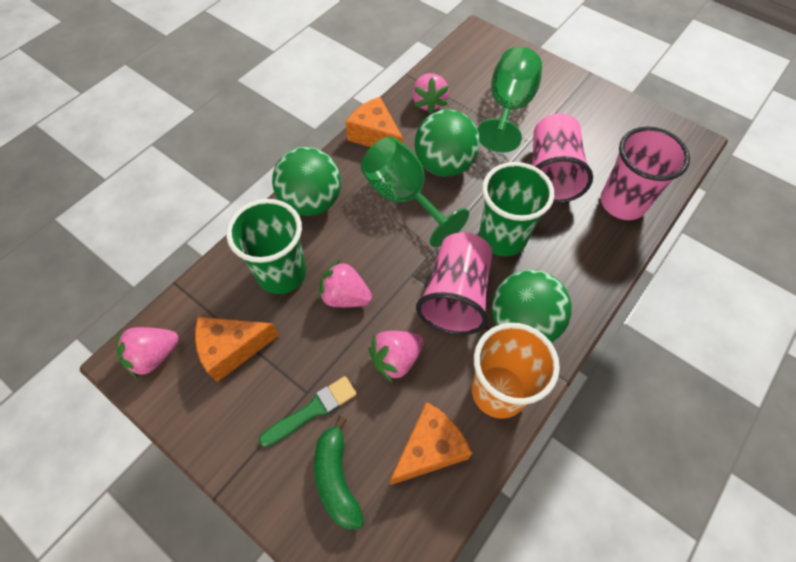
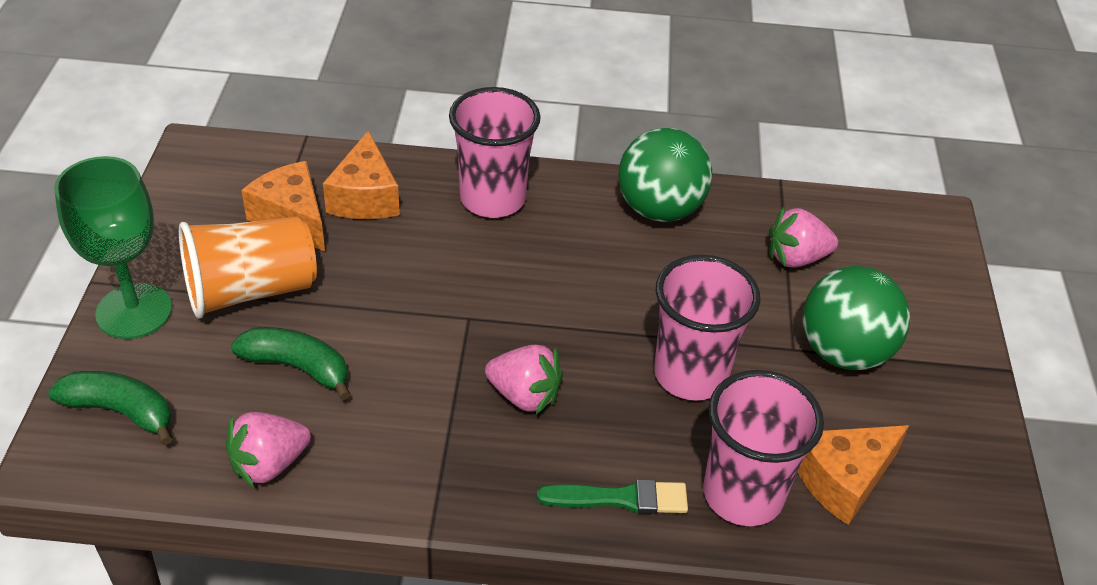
green ball: 3 -> 2
green banana: 1 -> 2
green cup: 2 -> 0
green goblet: 2 -> 1
pink strawberry: 4 -> 3

